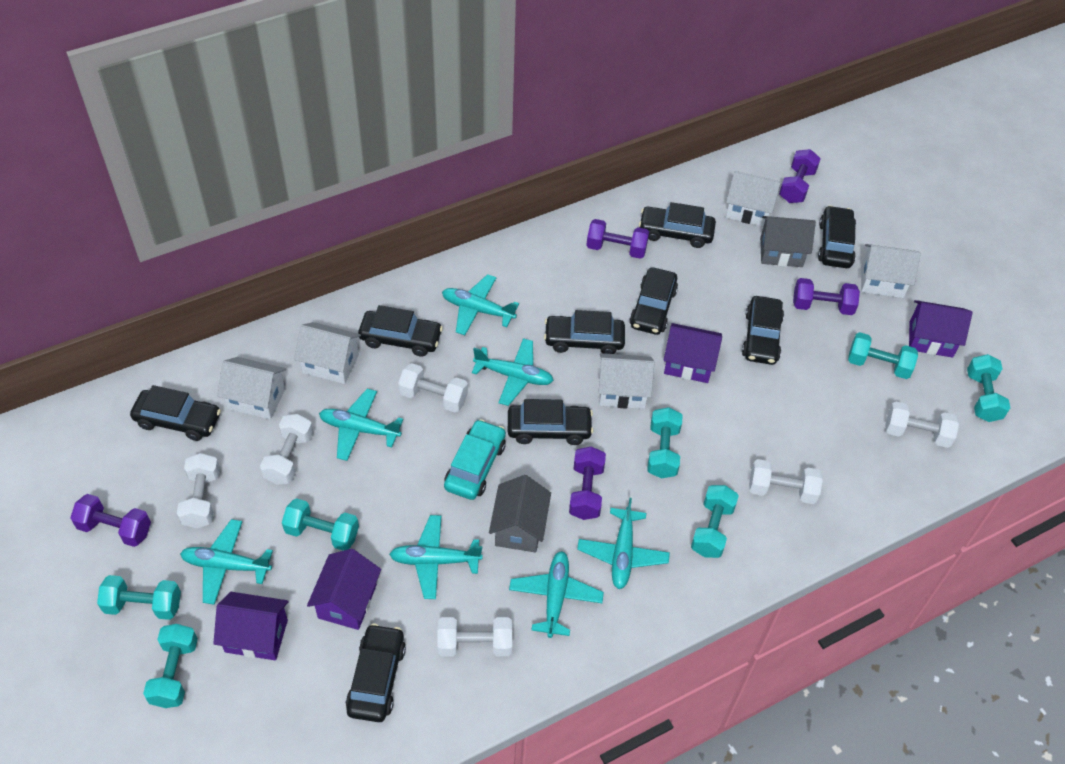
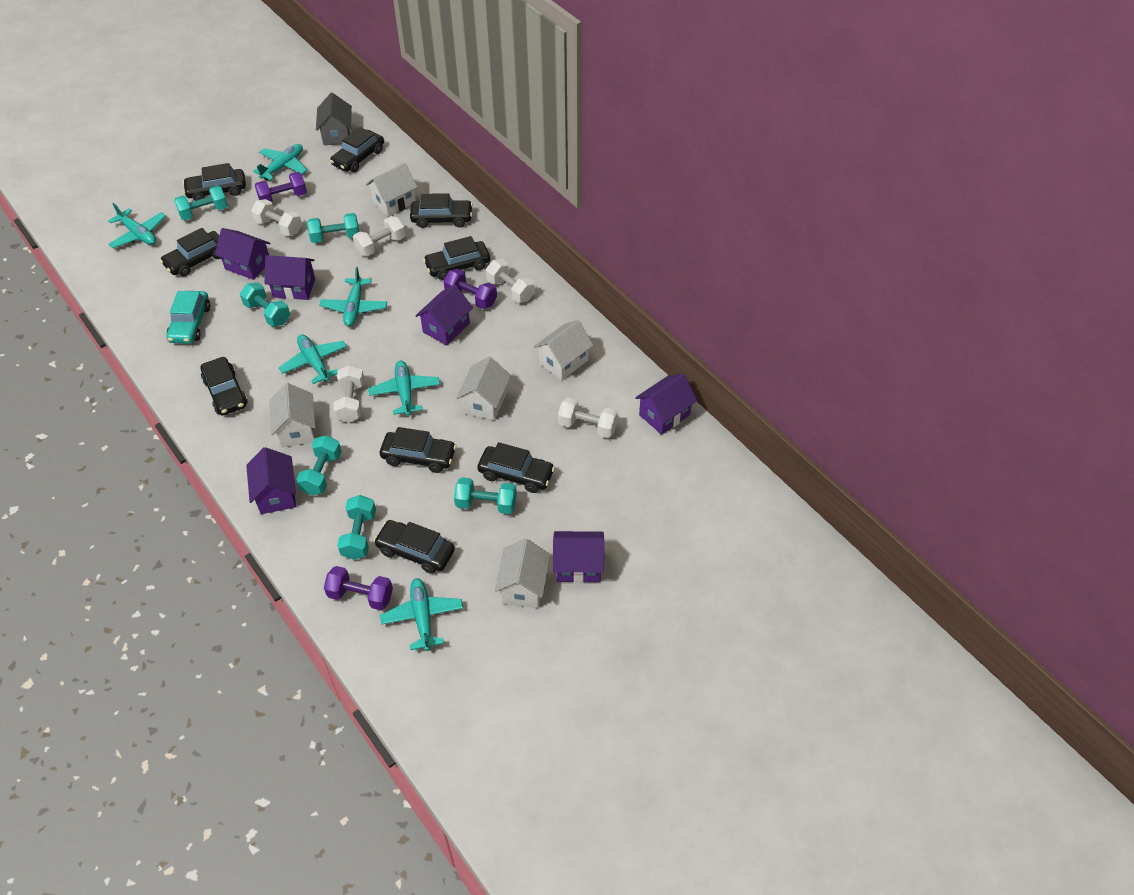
grey house: 2 -> 1
purple dumbbell: 5 -> 3
purple house: 4 -> 6
turquoise dumbbell: 7 -> 6
turquoise plane: 7 -> 6
white dumbbell: 6 -> 5

